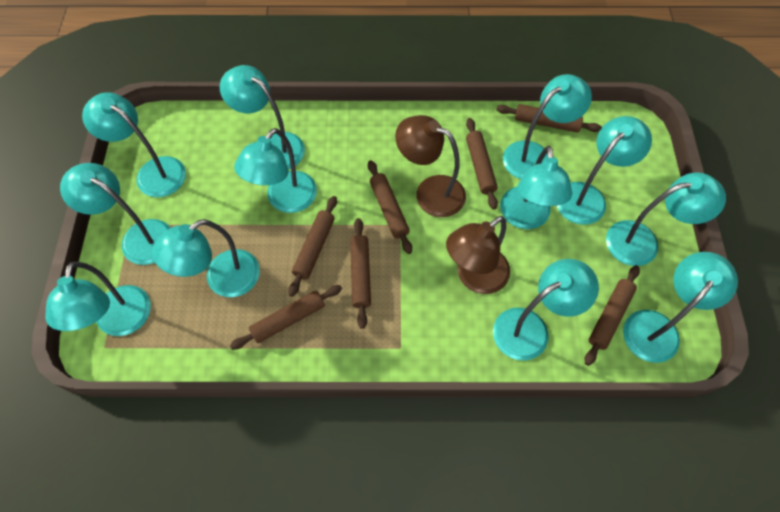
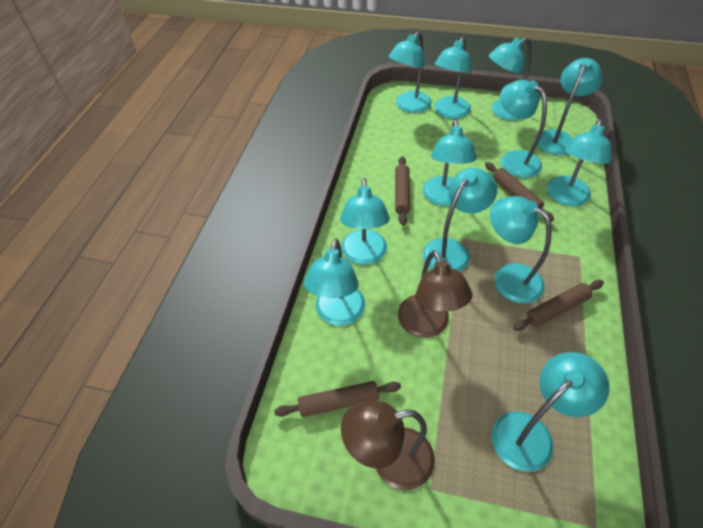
brown rolling pin: 7 -> 4

